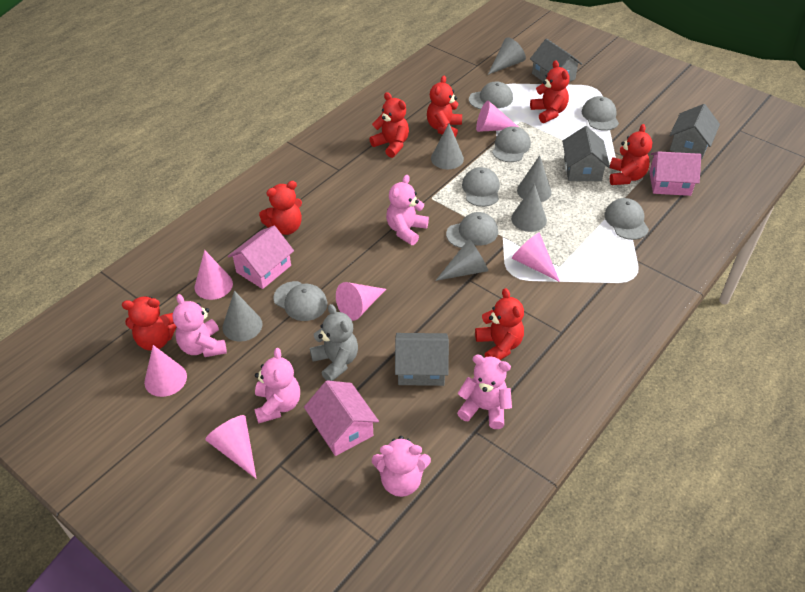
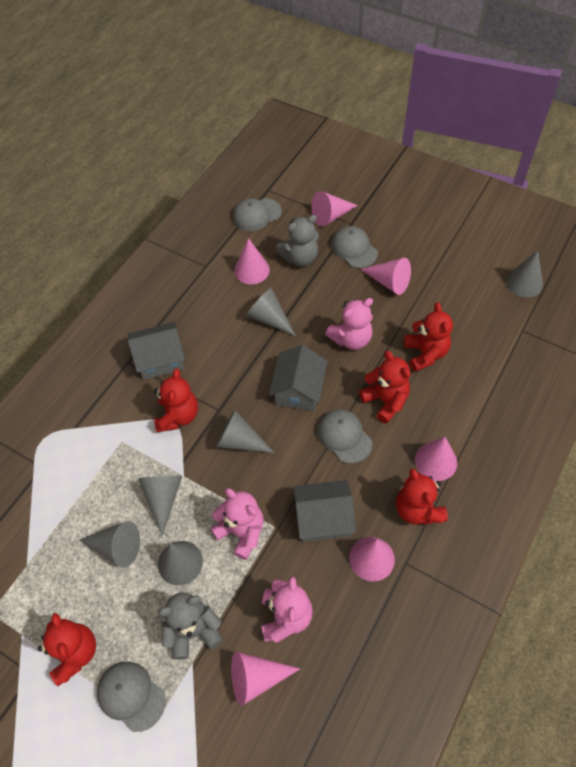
grey cap: 7 -> 4
grey house: 4 -> 3
grey teddy bear: 1 -> 2
pink house: 3 -> 0
pink teddy bear: 5 -> 3
red teddy bear: 7 -> 5

